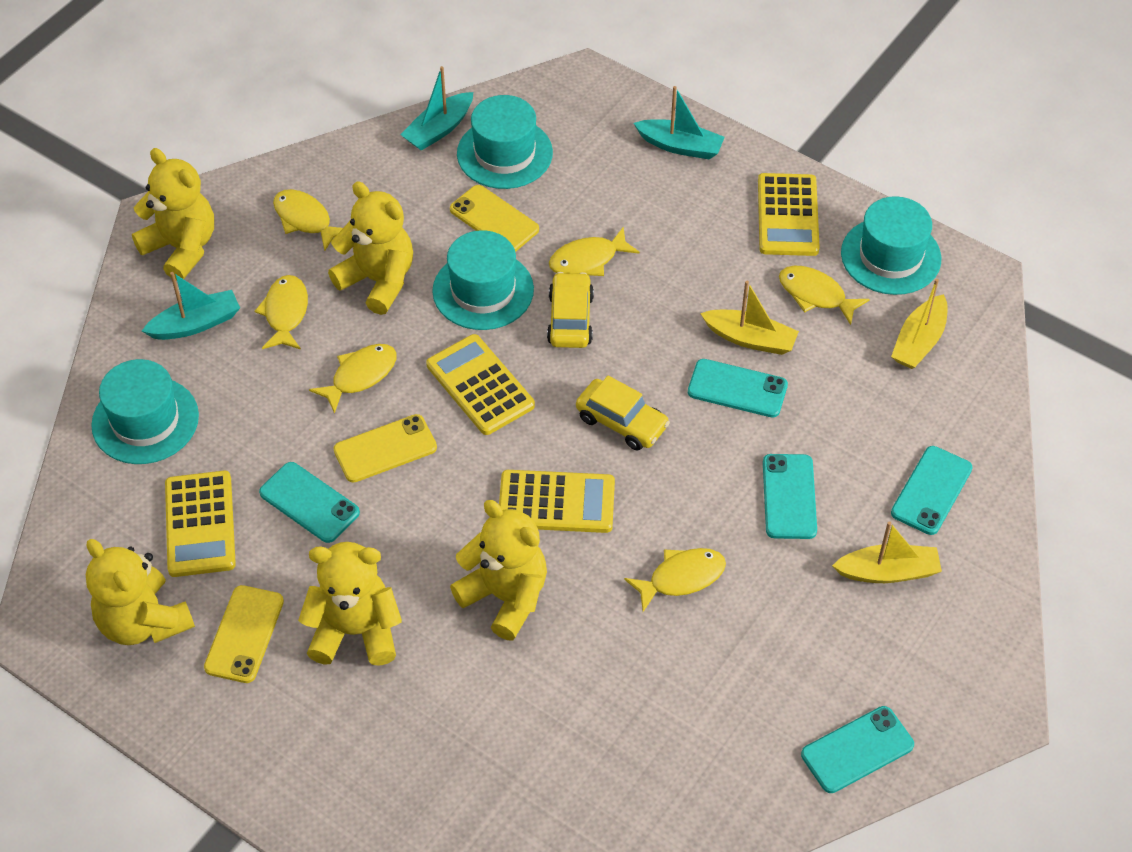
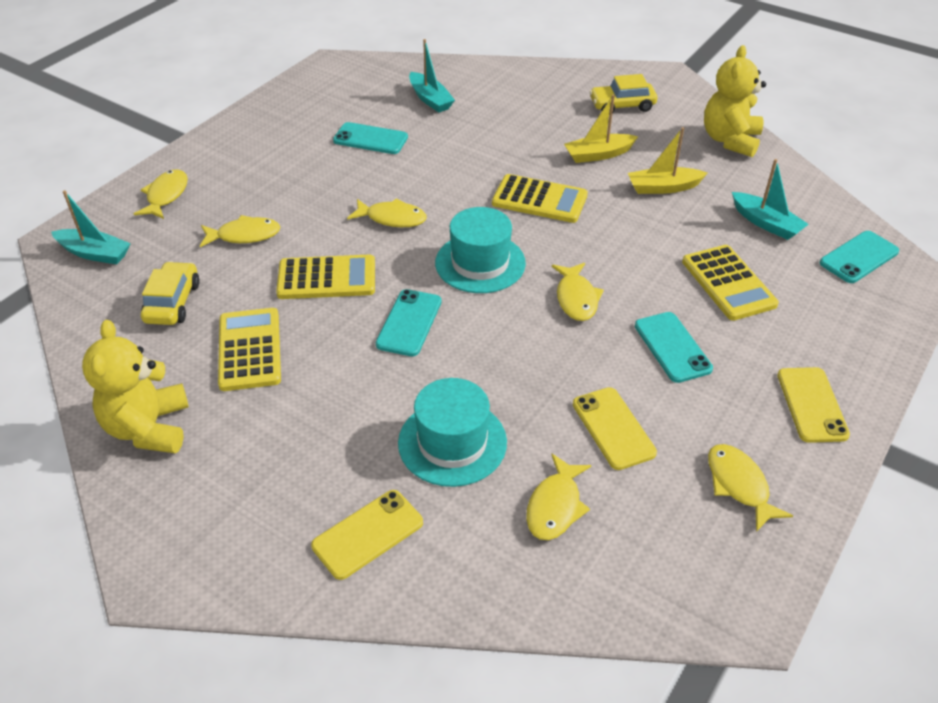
turquoise hat: 4 -> 2
turquoise phone: 5 -> 4
yellow boat: 3 -> 2
yellow teddy bear: 5 -> 2

